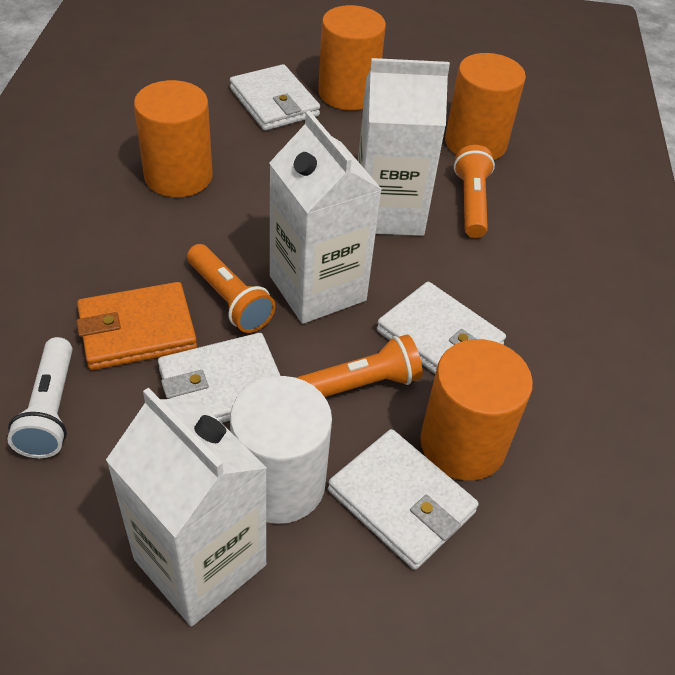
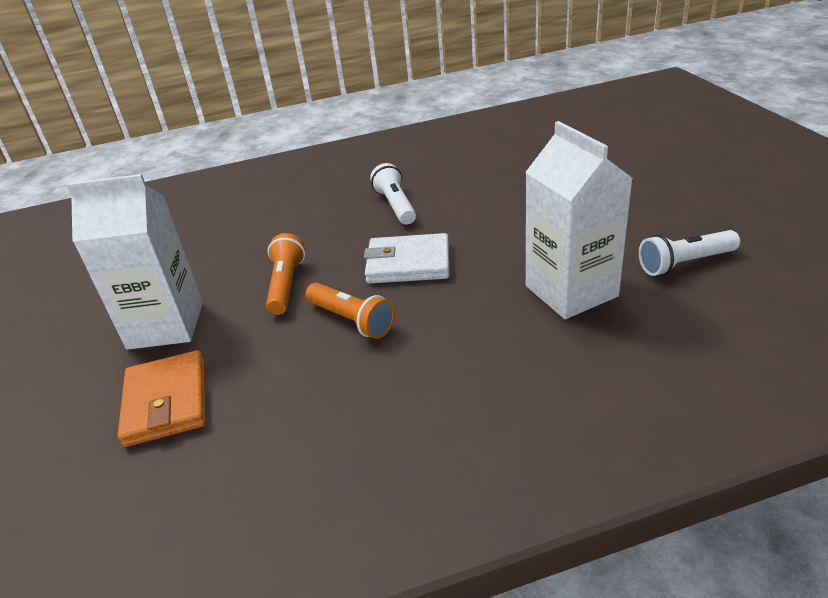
orange cylinder: 4 -> 0
orange flashlight: 3 -> 2
white carton: 3 -> 2
white cylinder: 1 -> 0
white flashlight: 1 -> 2
white wallet: 4 -> 1

